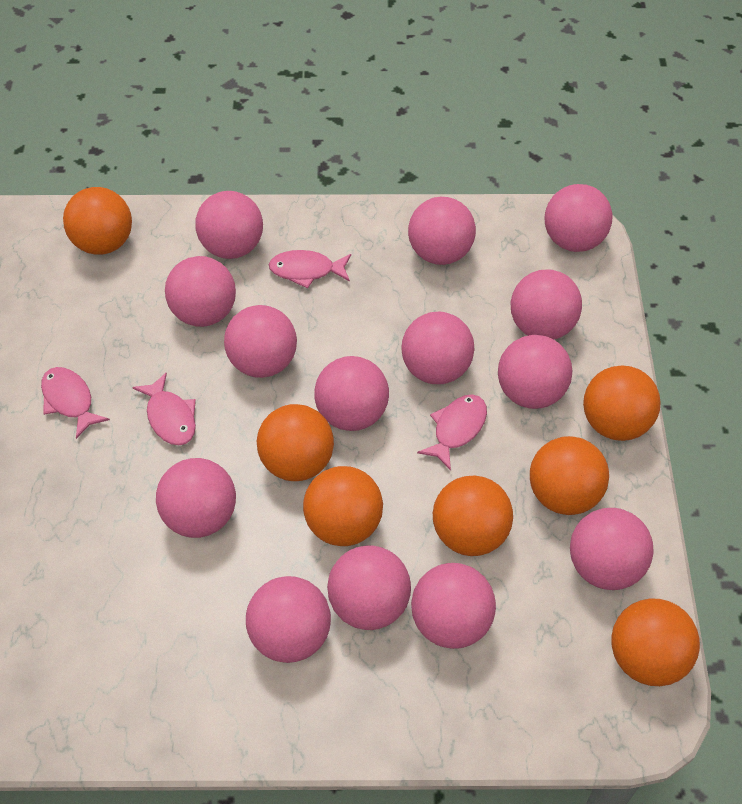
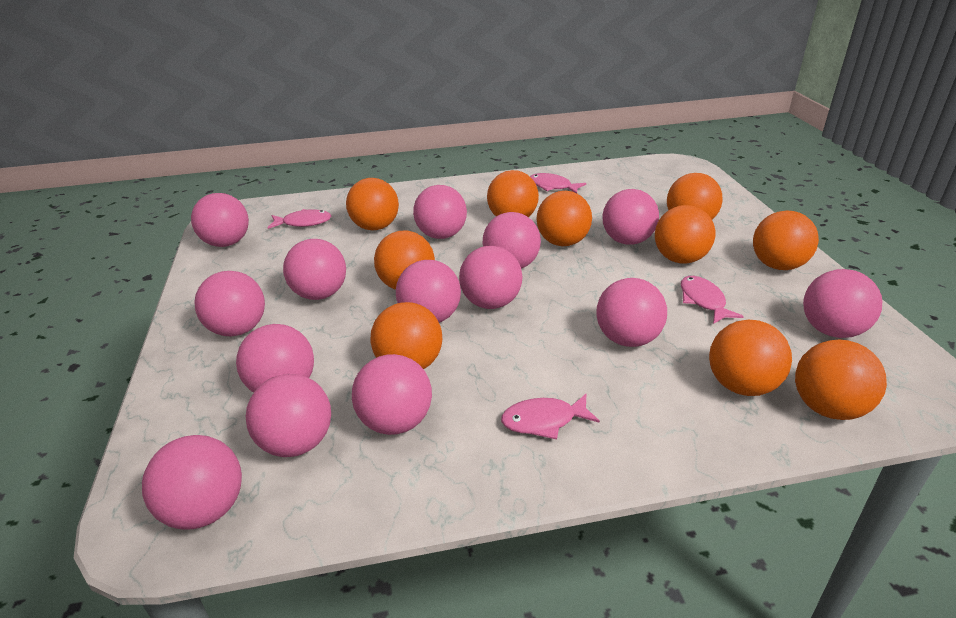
orange ball: 7 -> 10

